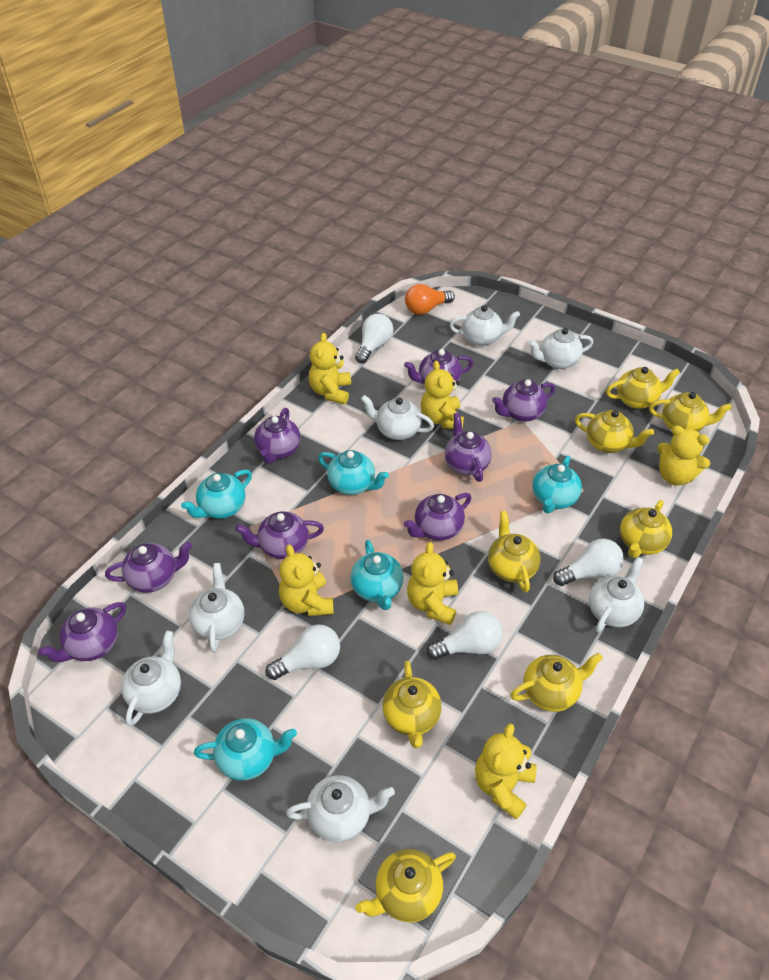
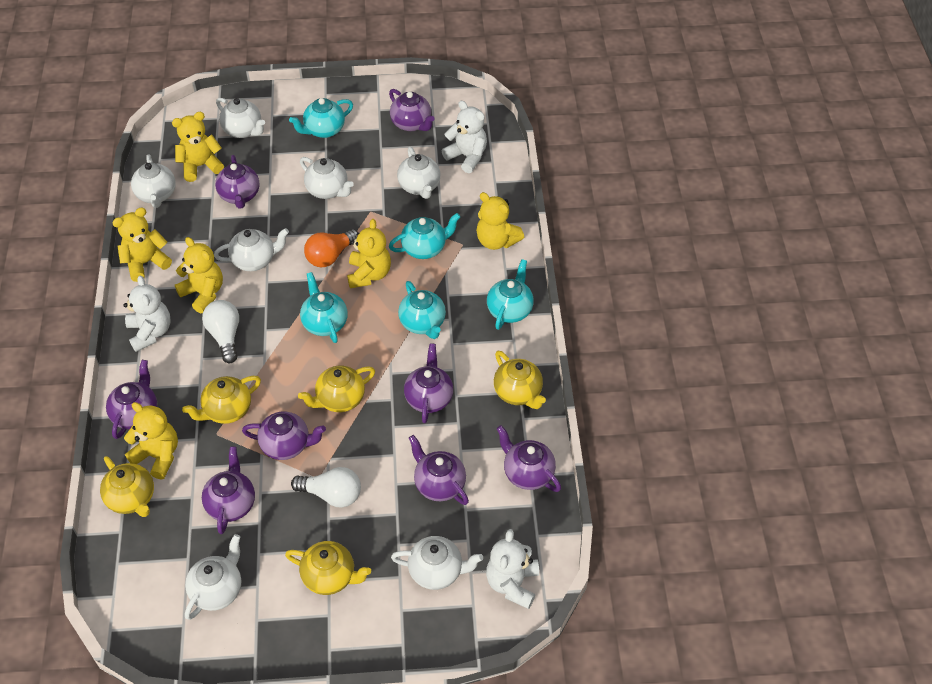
white light bulb: 4 -> 2
white teddy bear: 0 -> 3
yellow teapot: 8 -> 5

